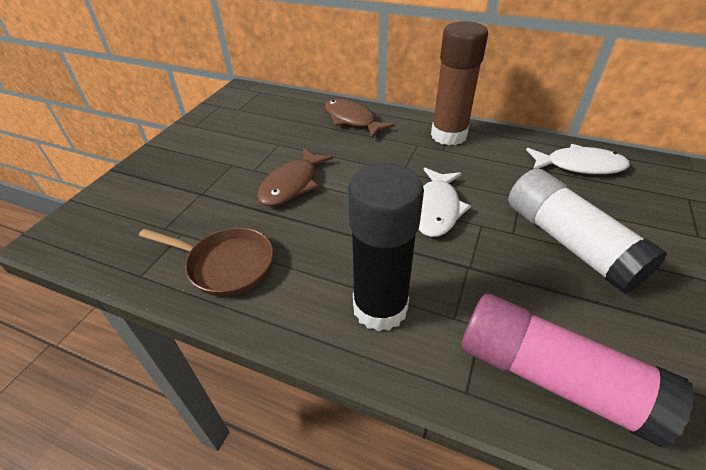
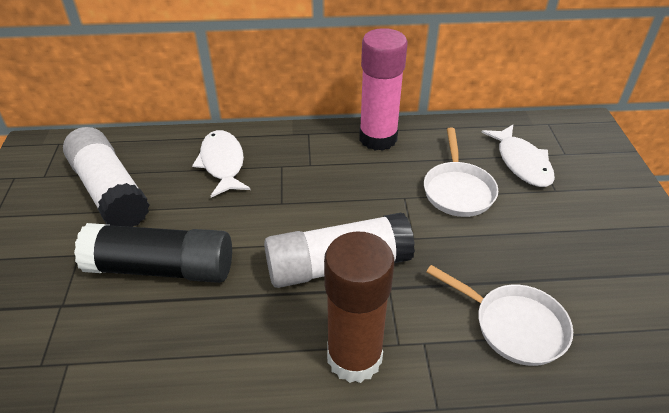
brown fish: 2 -> 0
brown pan: 1 -> 0
white glue stick: 1 -> 2
white pan: 0 -> 2

